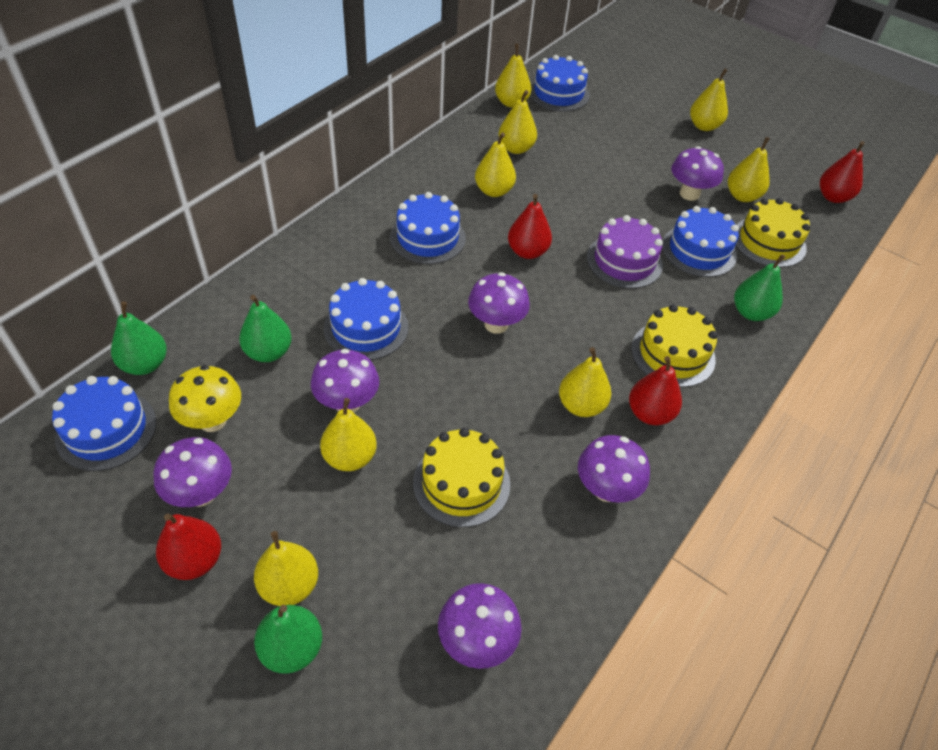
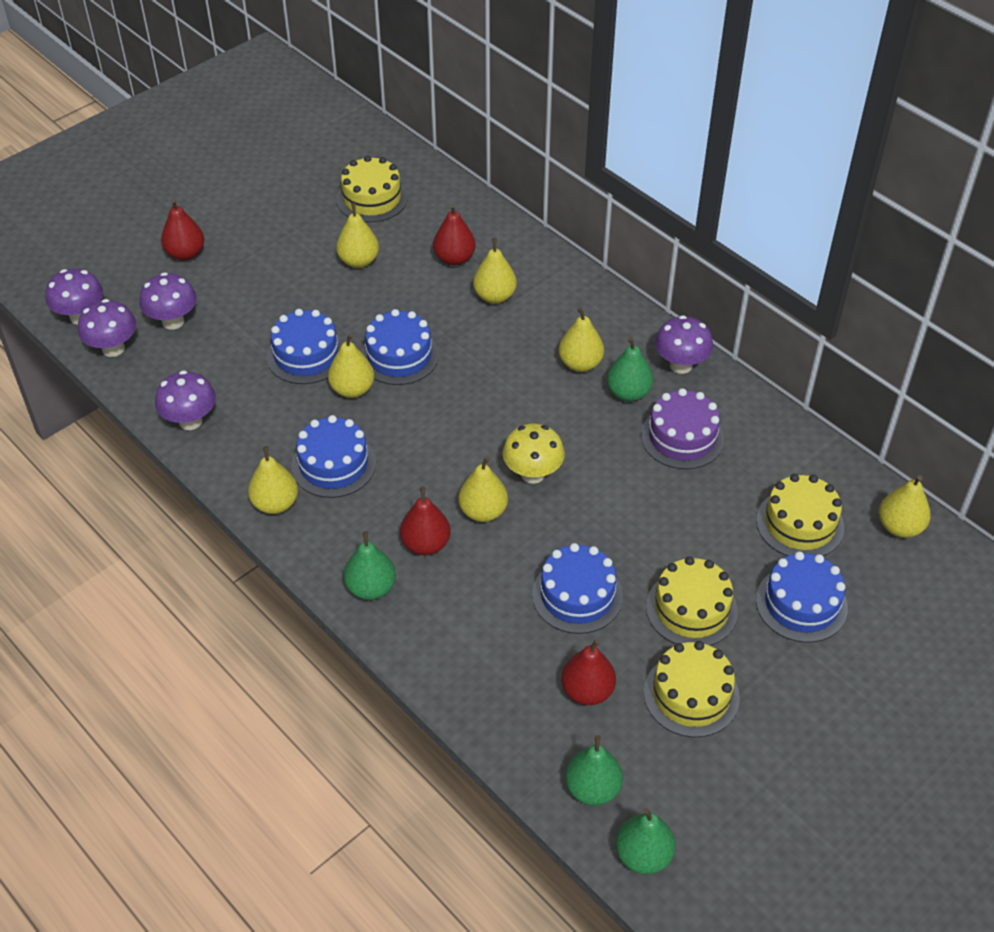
purple mushroom: 6 -> 5
yellow cake: 3 -> 4
yellow pear: 8 -> 7

